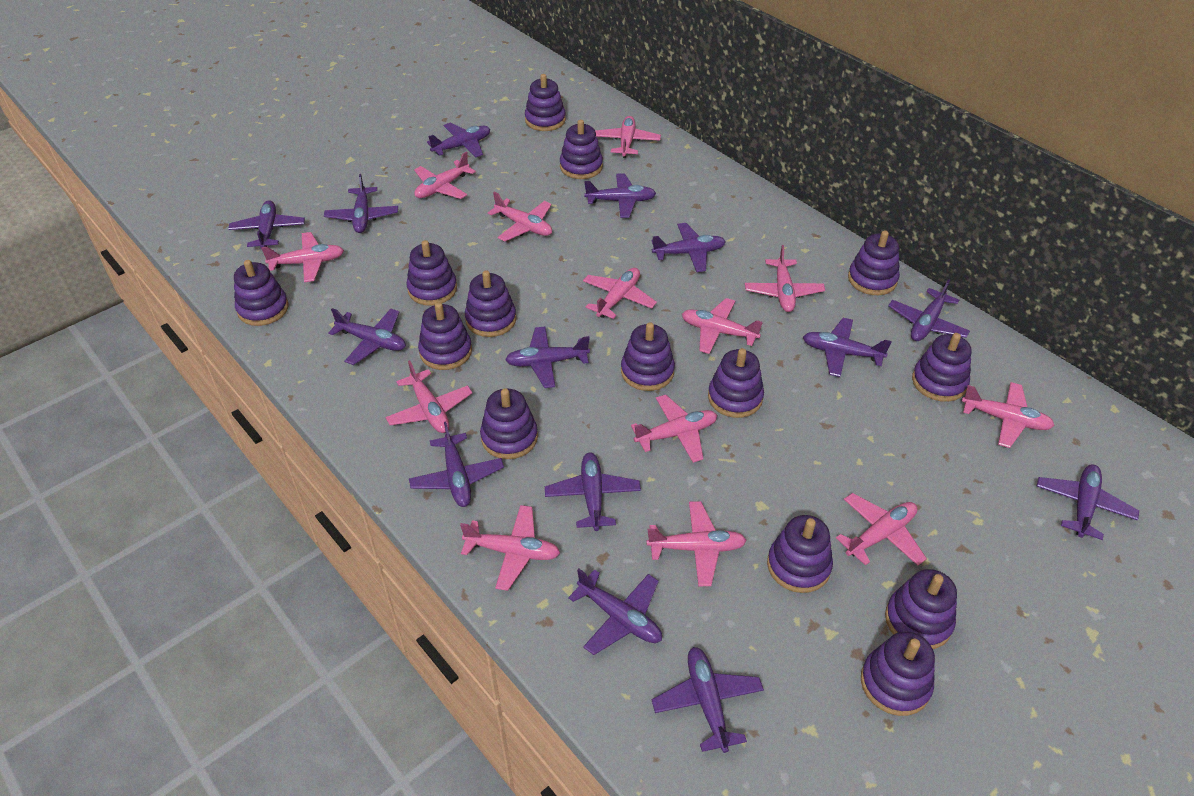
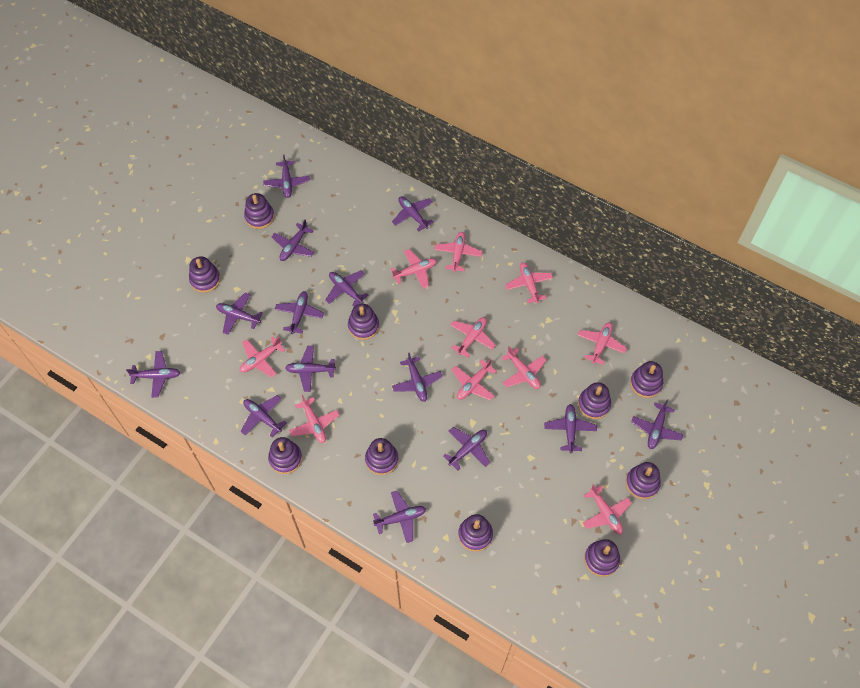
pink plane: 13 -> 10
purple stacking toy: 14 -> 10

